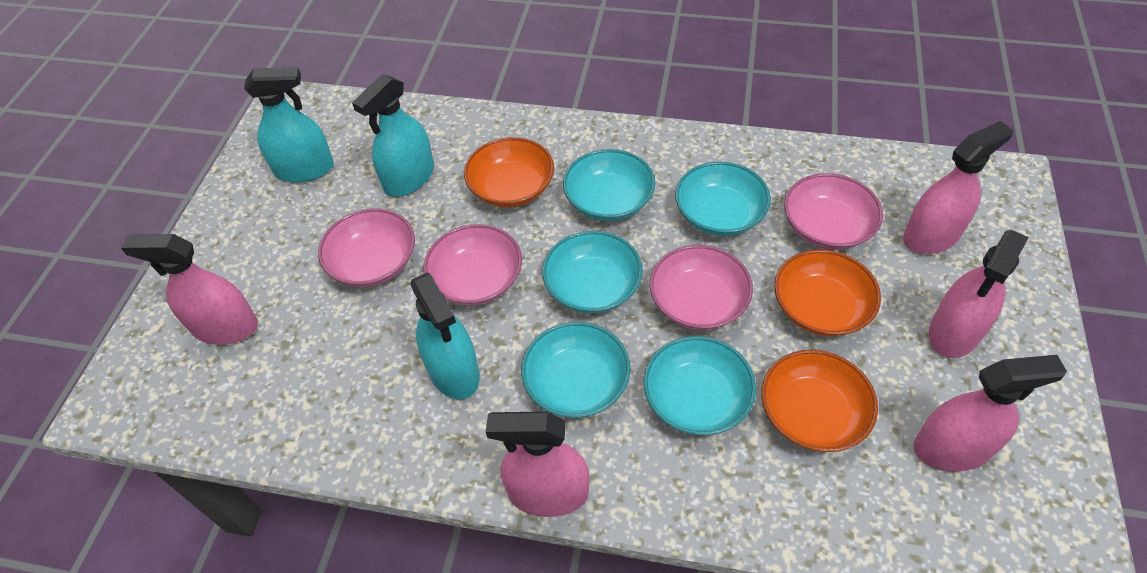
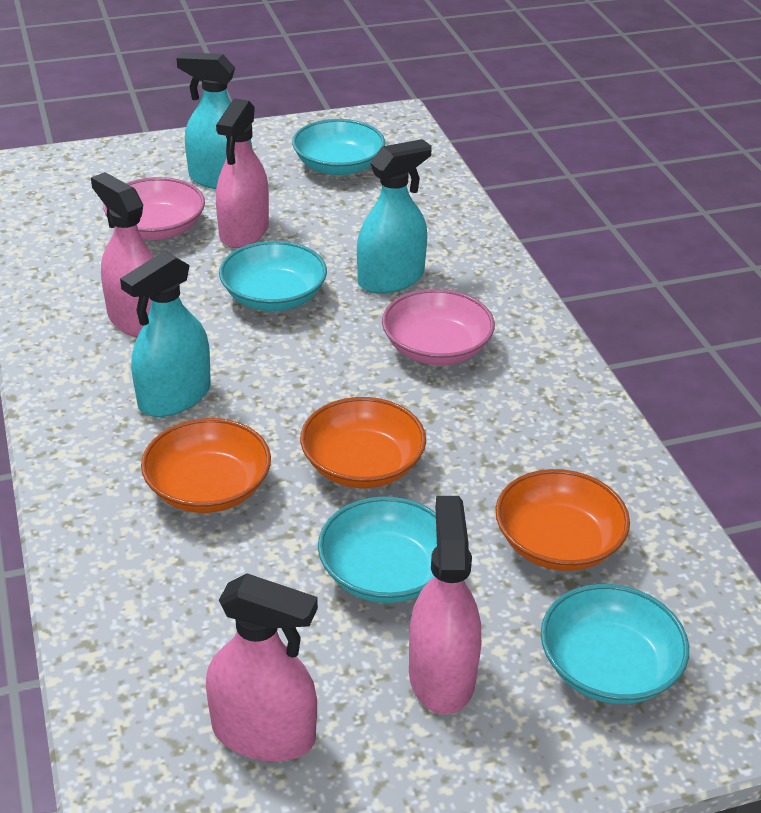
pink bowl: 4 -> 2
pink spray bottle: 5 -> 4
turquoise bowl: 5 -> 4

